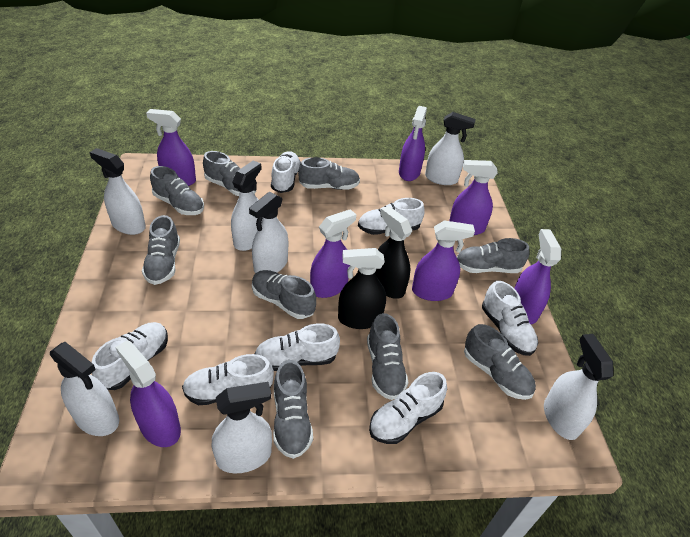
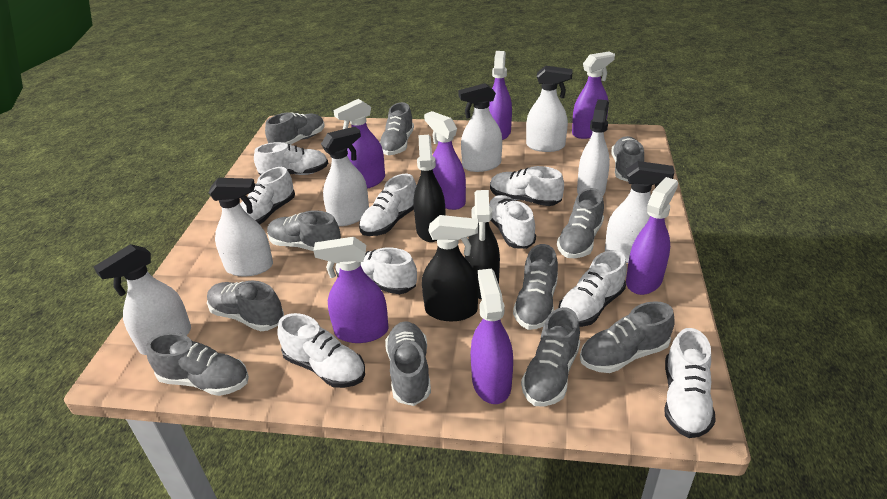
black spray bottle: 2 -> 3
grey shoe: 9 -> 11
white shoe: 7 -> 9

